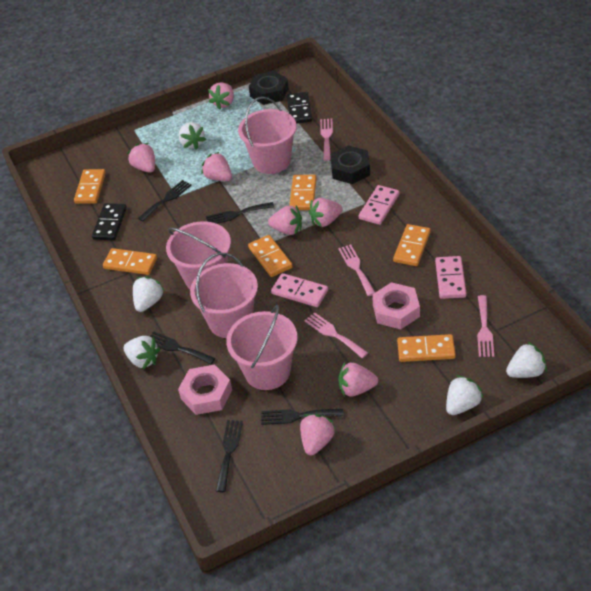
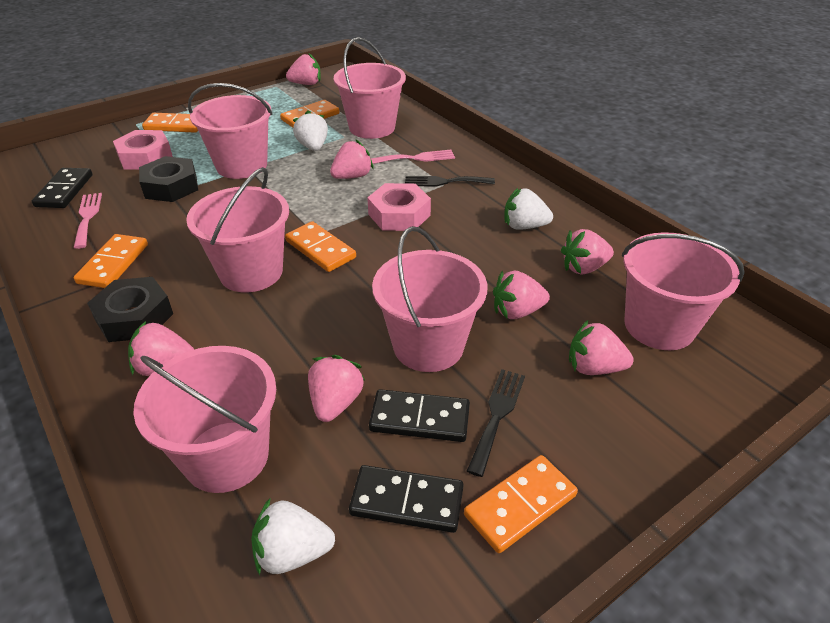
black domino: 2 -> 3
black fork: 5 -> 2
orange domino: 6 -> 5
pink bucket: 4 -> 6
pink domino: 3 -> 0
pink fork: 4 -> 2
white strawberry: 5 -> 3

